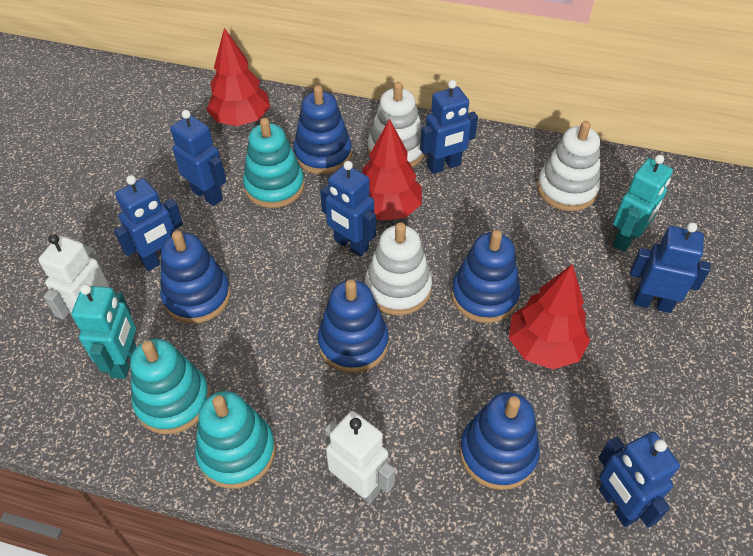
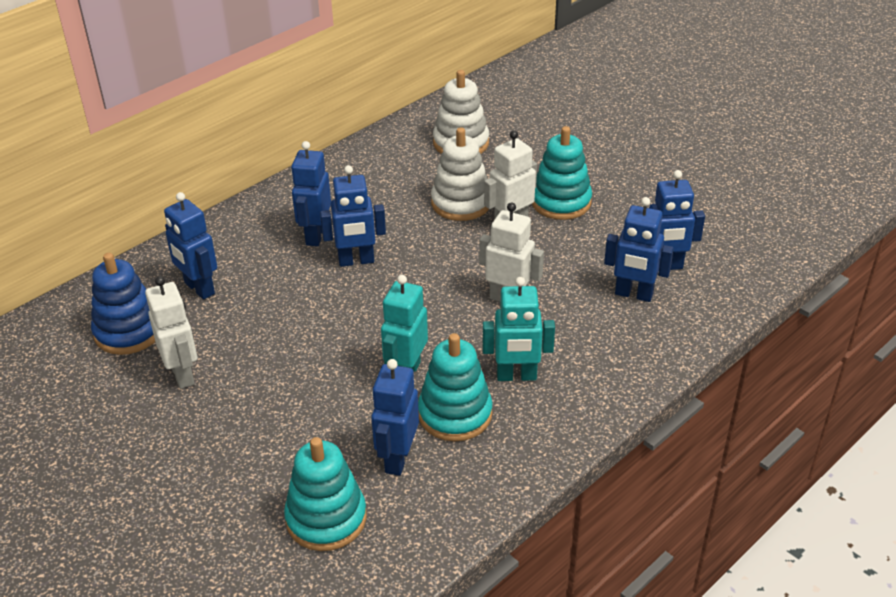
blue stacking toy: 5 -> 1
red tree: 3 -> 0
white robot: 2 -> 3
white stacking toy: 3 -> 2

